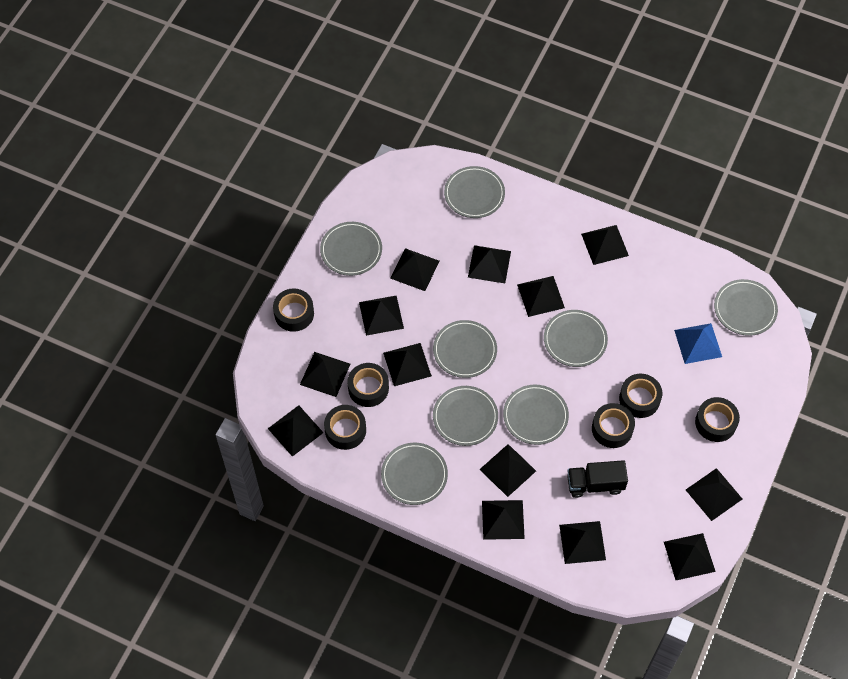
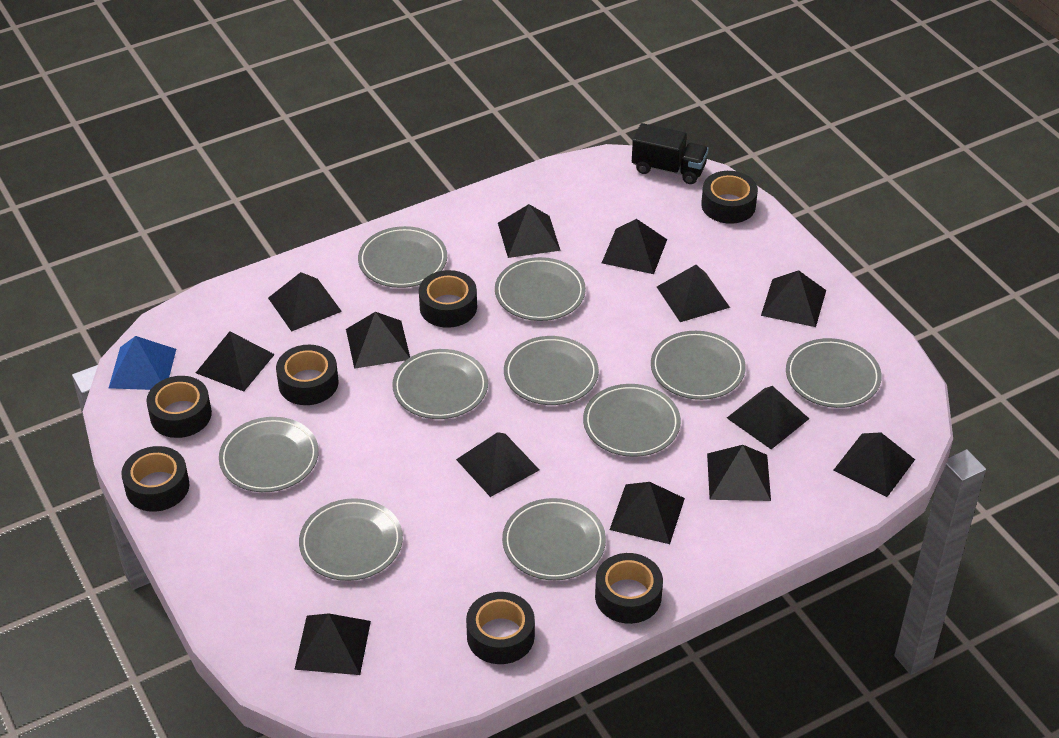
black tape: 6 -> 7
grey plate: 8 -> 10

